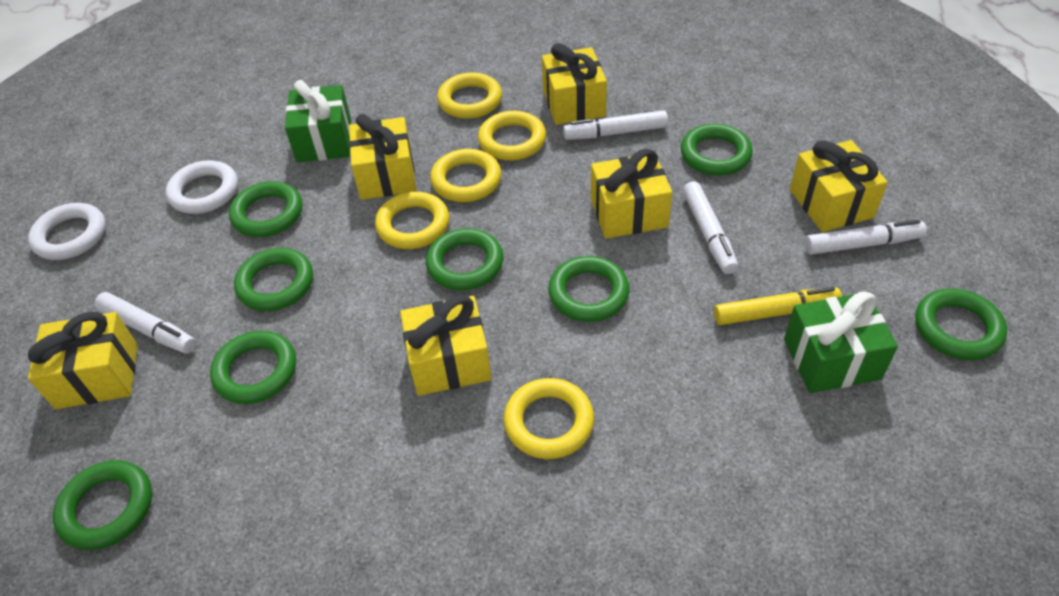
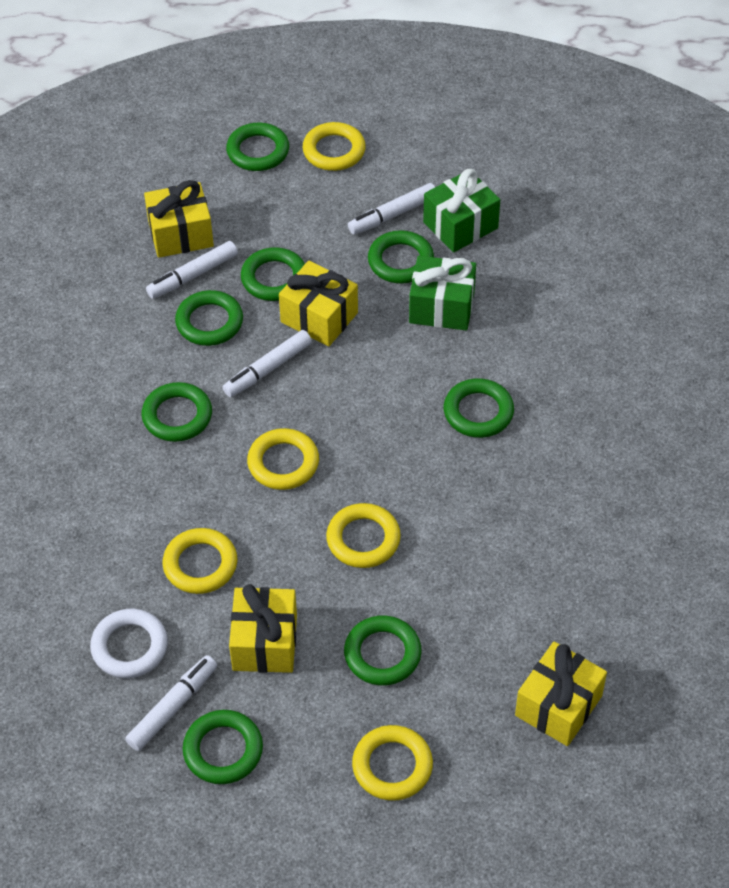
white ring: 2 -> 1
yellow gift: 6 -> 4
yellow marker: 1 -> 0

